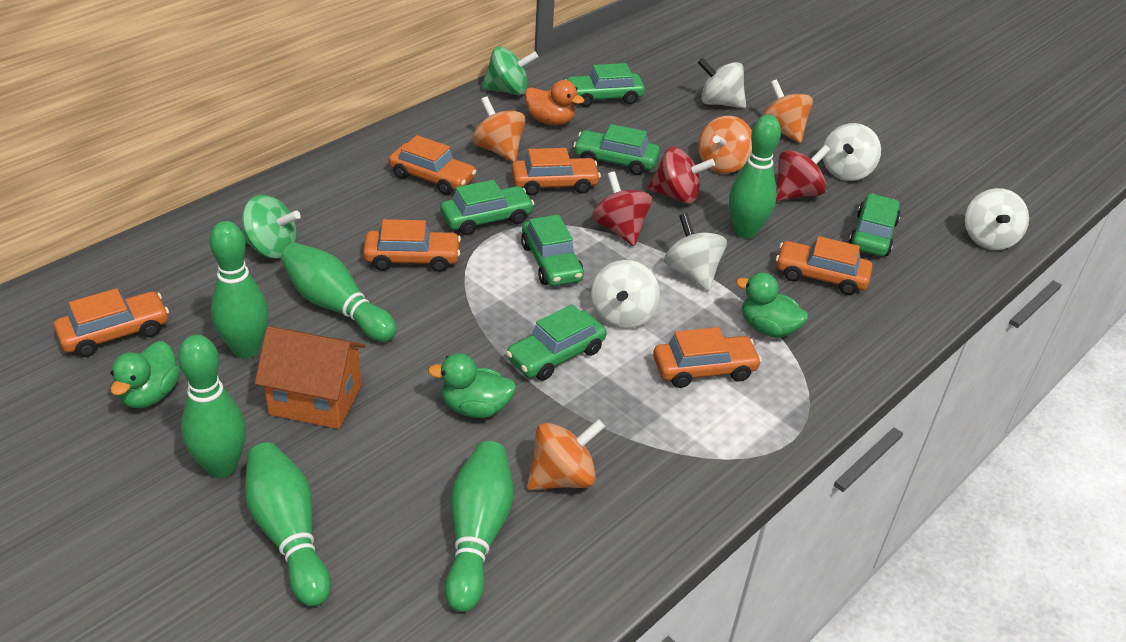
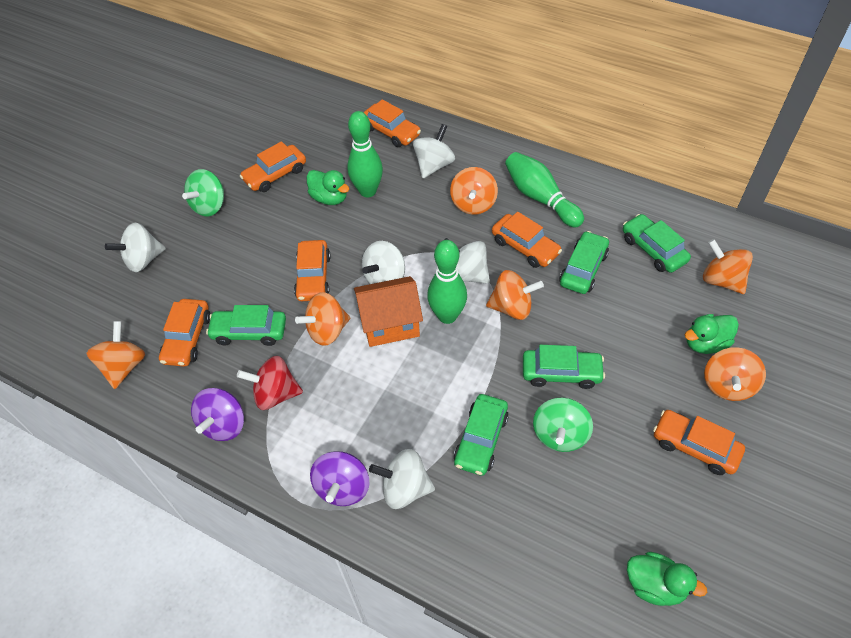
green bowling pin: 6 -> 3
green car: 6 -> 5
orange duck: 1 -> 0
orange spinning top: 4 -> 6
purple spinning top: 0 -> 2
red spinning top: 3 -> 1

